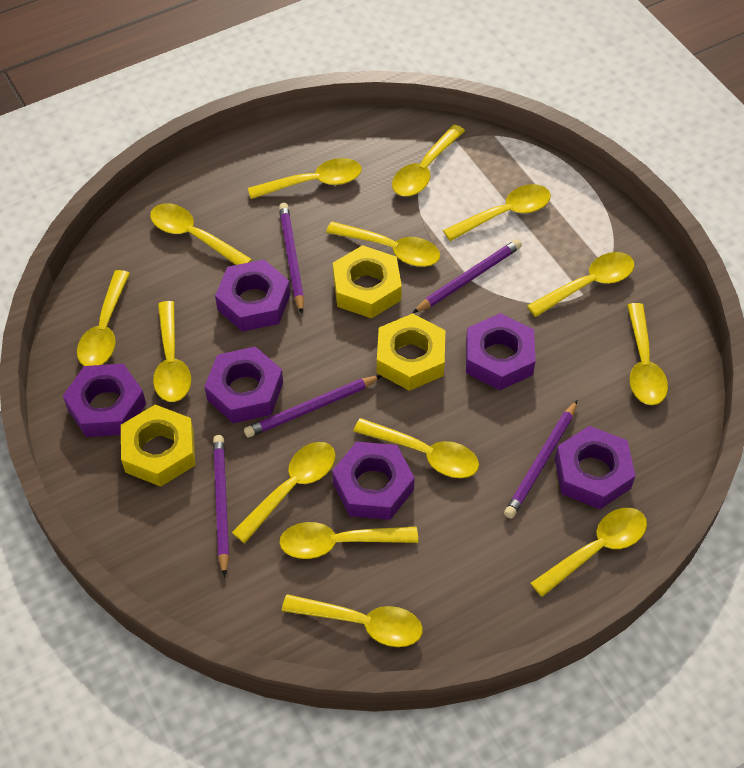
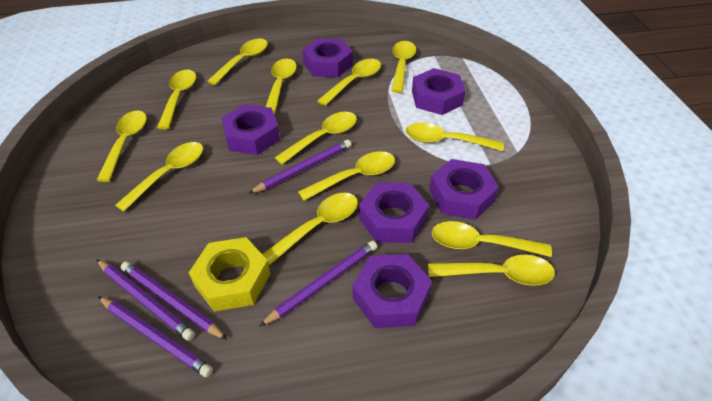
yellow nut: 3 -> 1
yellow spoon: 14 -> 13

